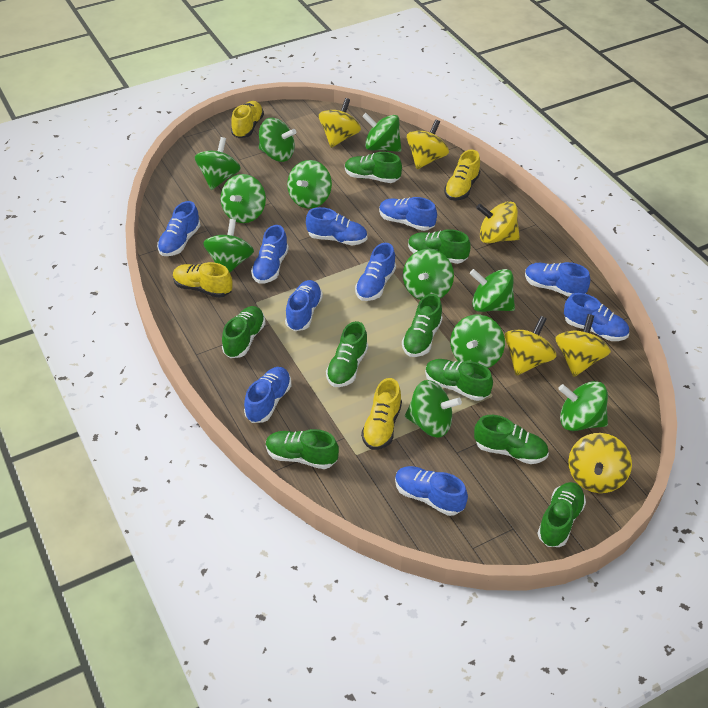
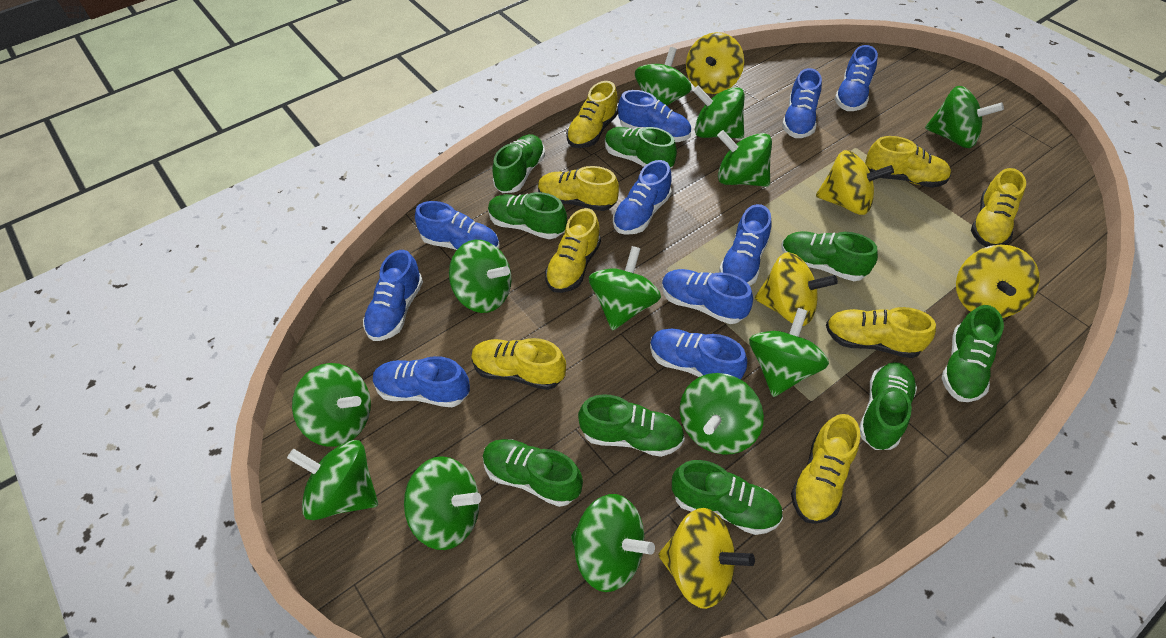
green spinning top: 11 -> 12
yellow shoe: 4 -> 8
yellow spinning top: 6 -> 5

